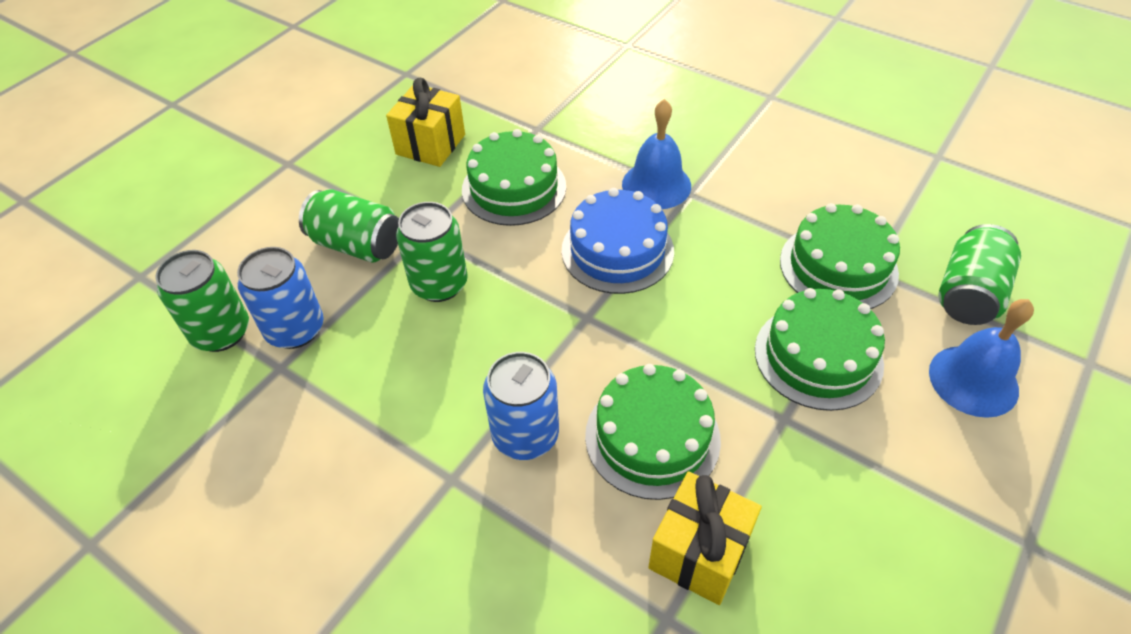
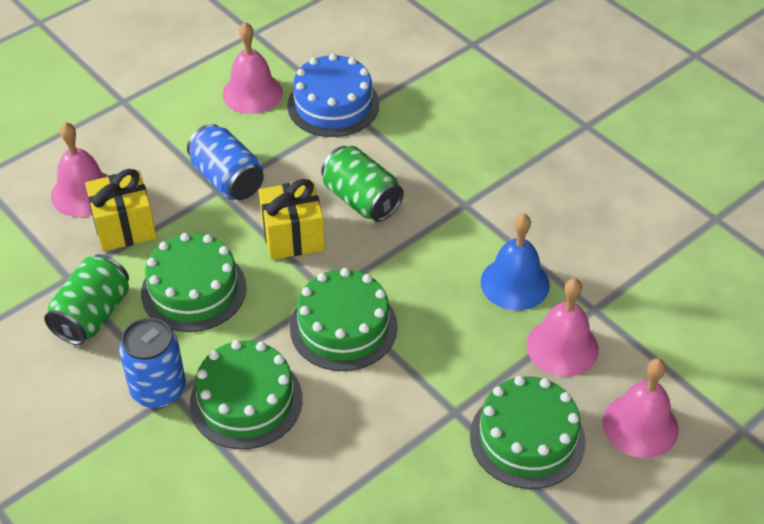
blue bell: 2 -> 1
green can: 4 -> 2
pink bell: 0 -> 4

